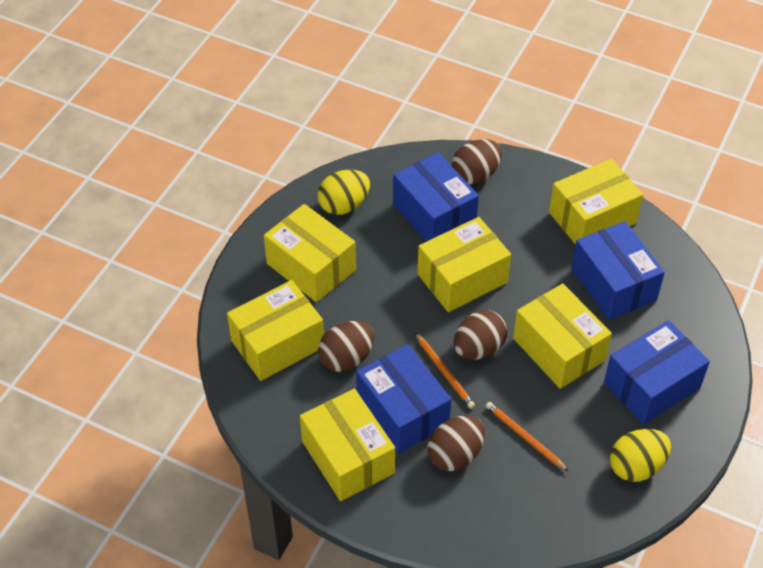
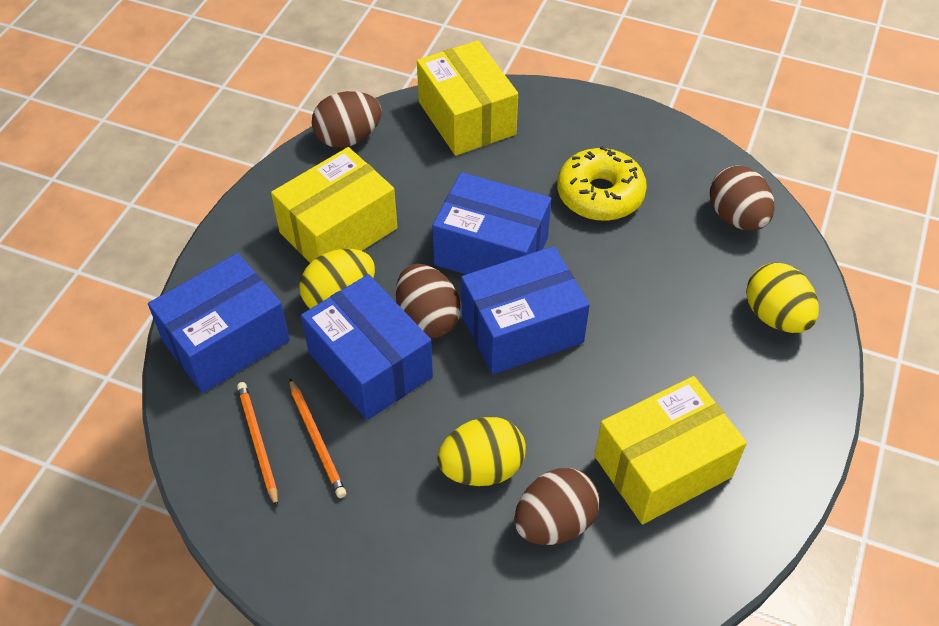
yellow box: 6 -> 3
yellow donut: 0 -> 1
yellow egg: 2 -> 3

